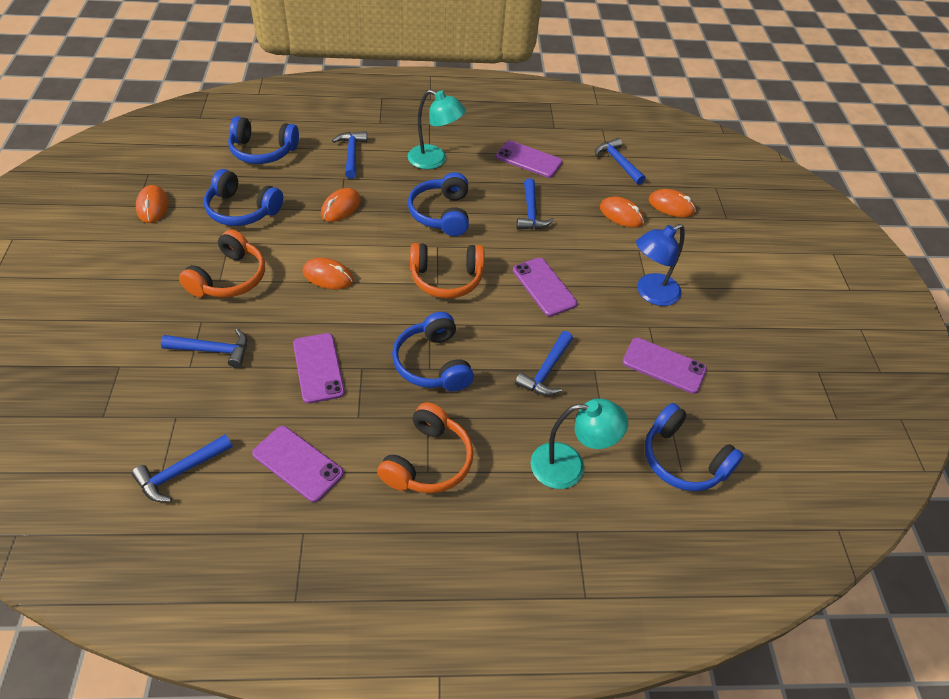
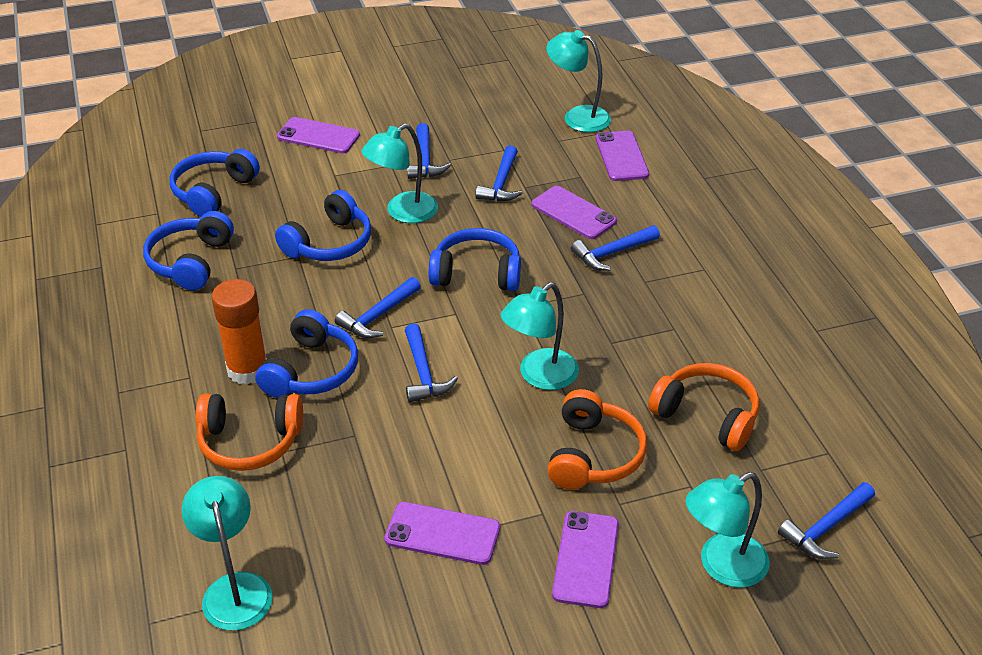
blue lamp: 1 -> 0
orange glue stick: 0 -> 1
orange mouse: 5 -> 0
turquoise lamp: 2 -> 5

